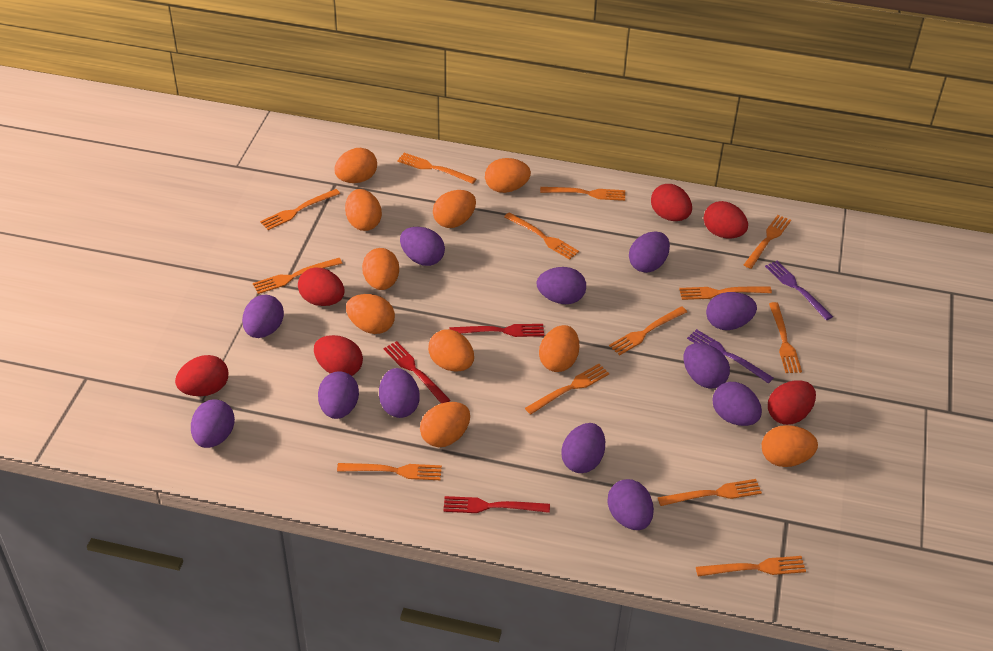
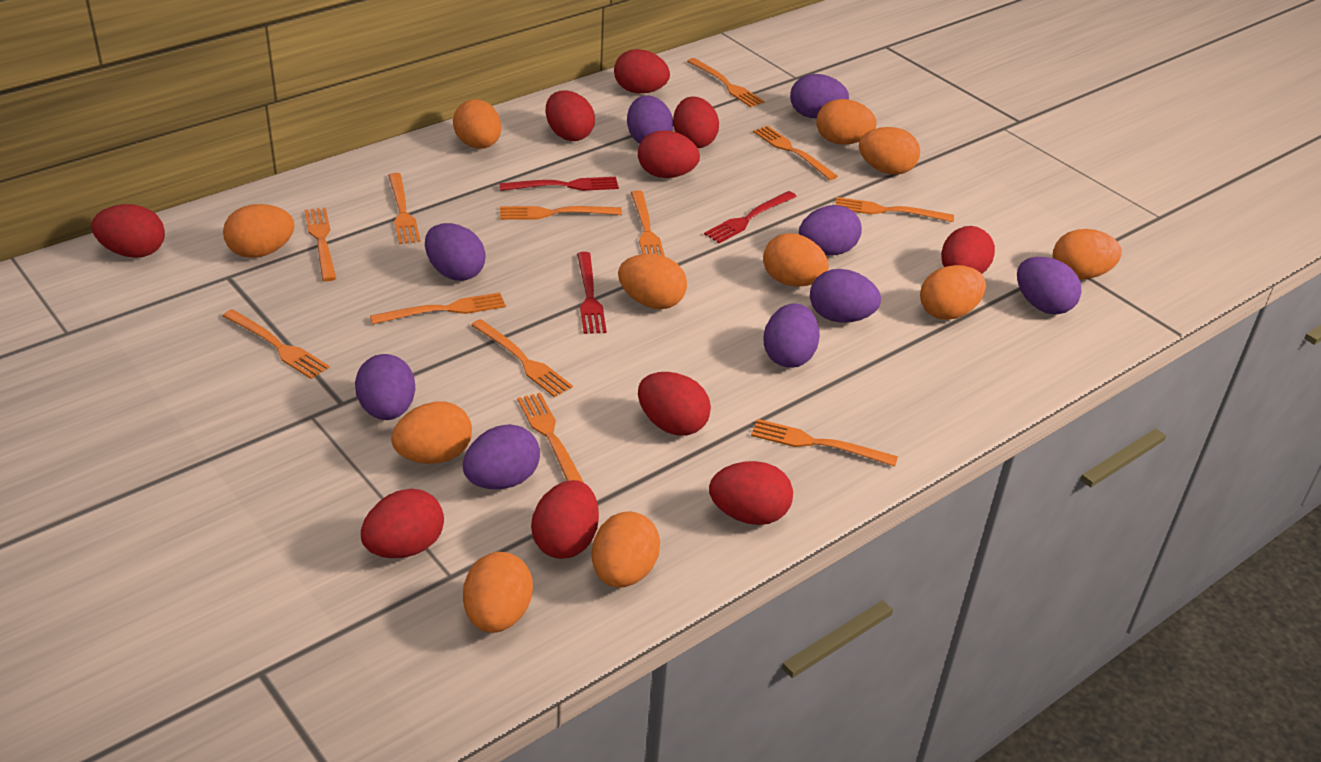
orange egg: 10 -> 11
orange fork: 13 -> 12
purple egg: 12 -> 9
purple fork: 2 -> 0
red egg: 6 -> 10

